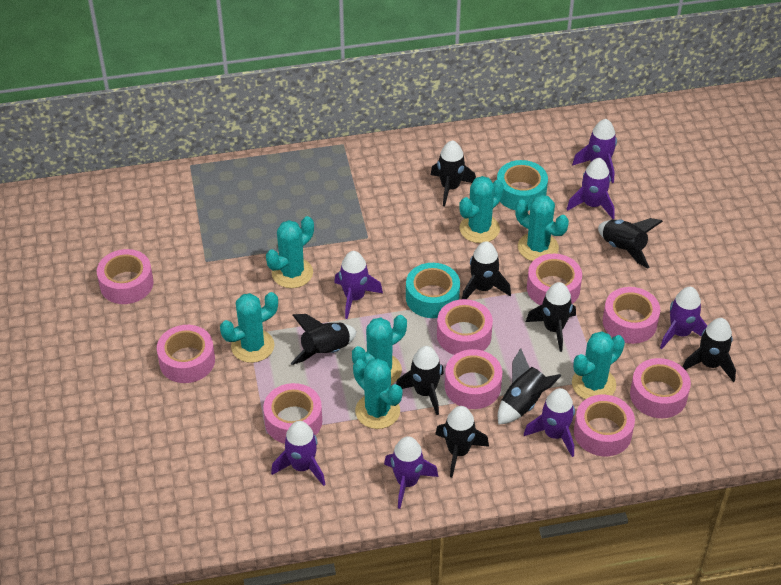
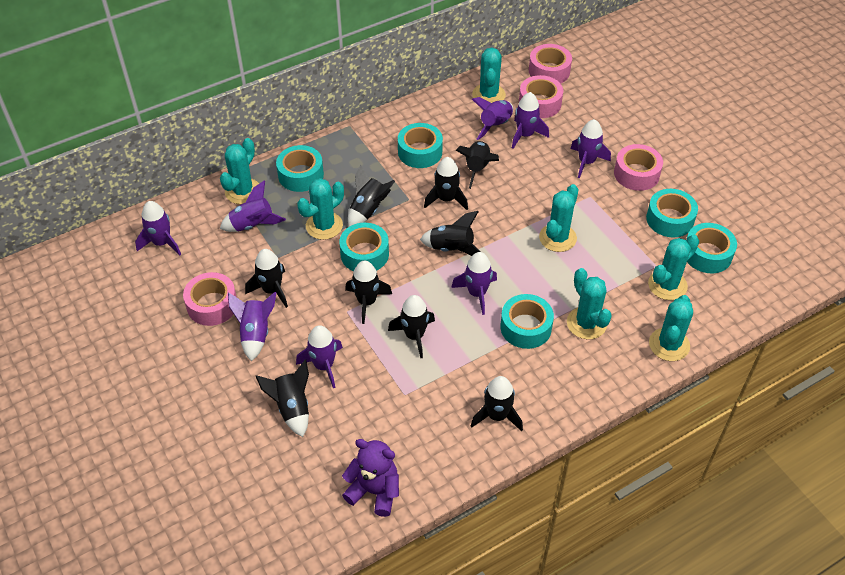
pink tape: 9 -> 4
purple rocket: 7 -> 8
purple teddy bear: 0 -> 1
turquoise tape: 2 -> 6

